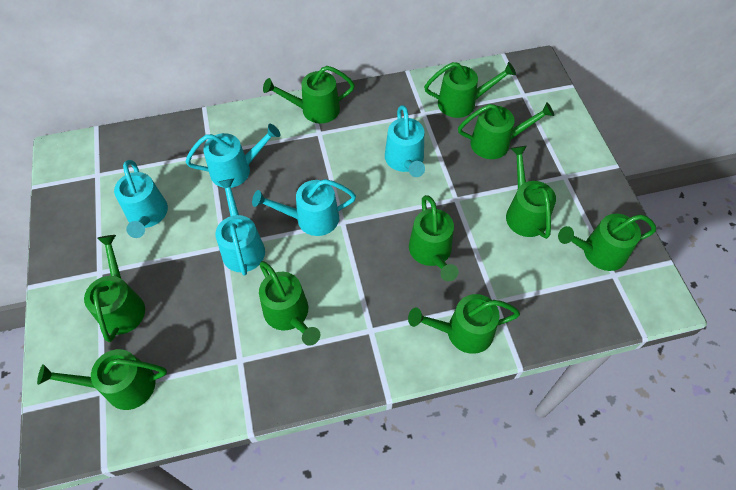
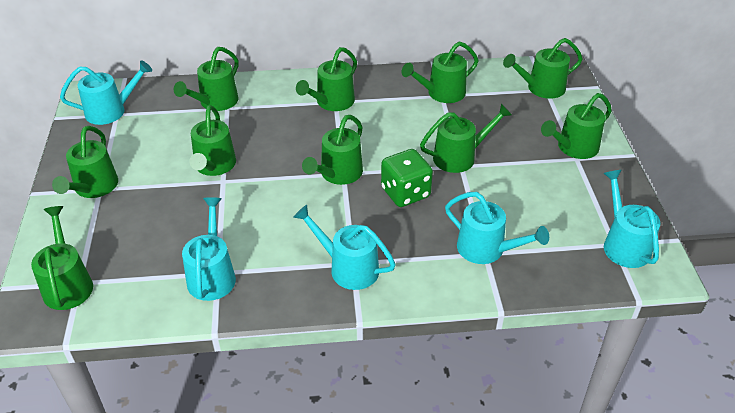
green dice: 0 -> 1

